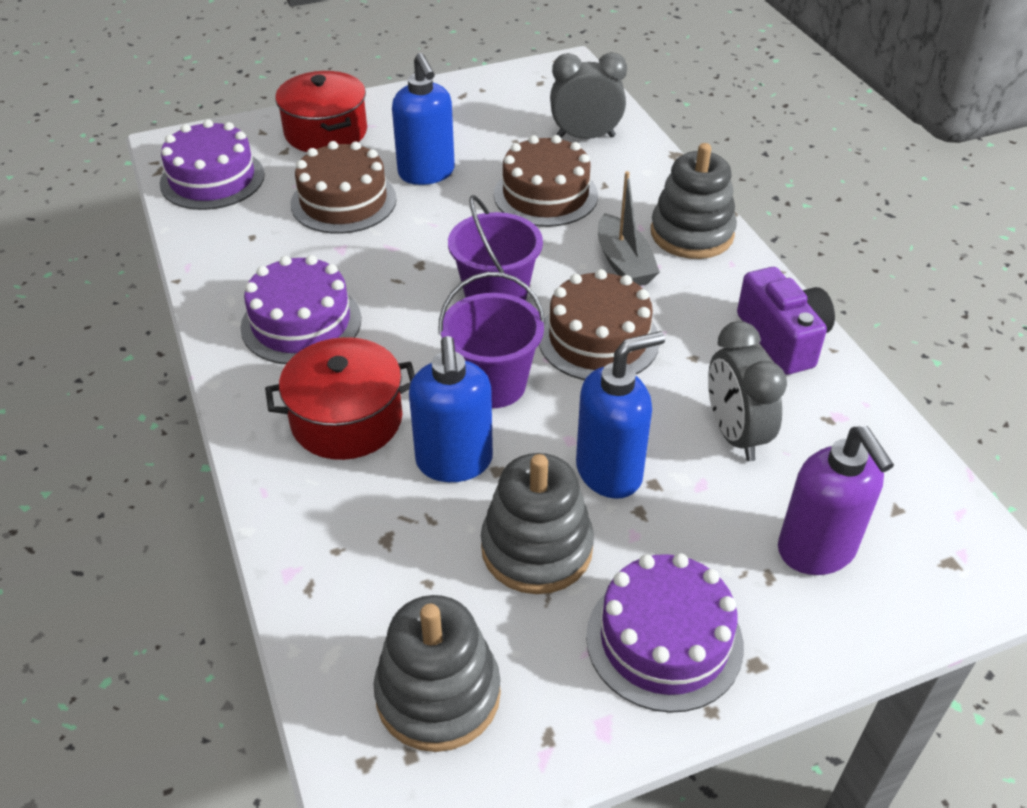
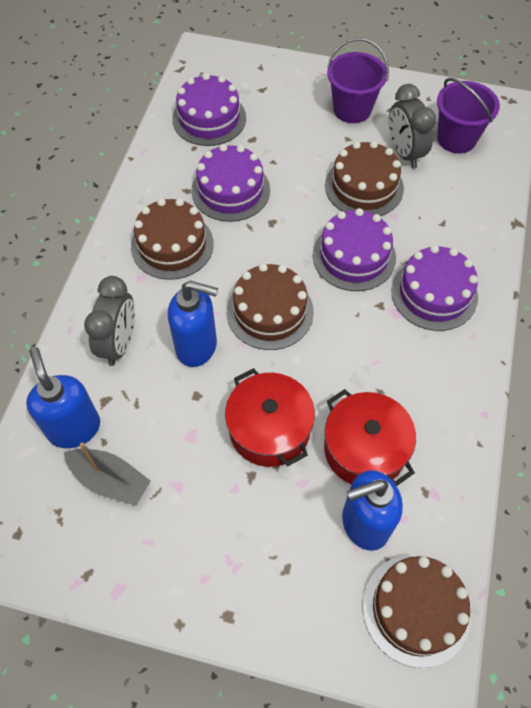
brown cake: 3 -> 4
grey stacking toy: 3 -> 0
purple cake: 3 -> 4
purple camera: 1 -> 0
purple soap dispenser: 1 -> 0

